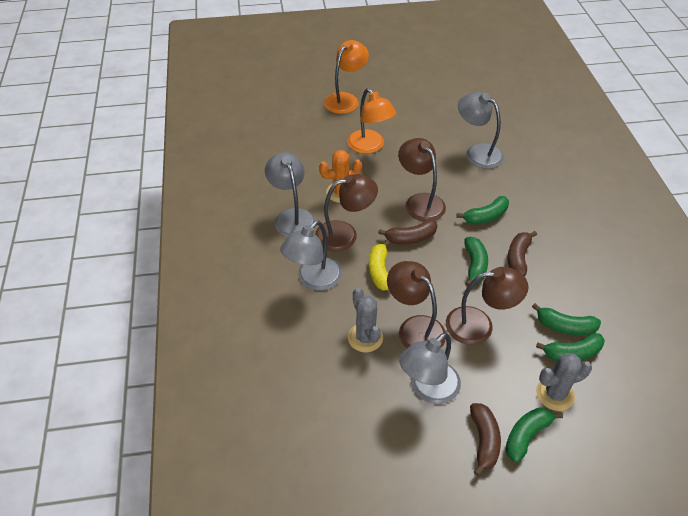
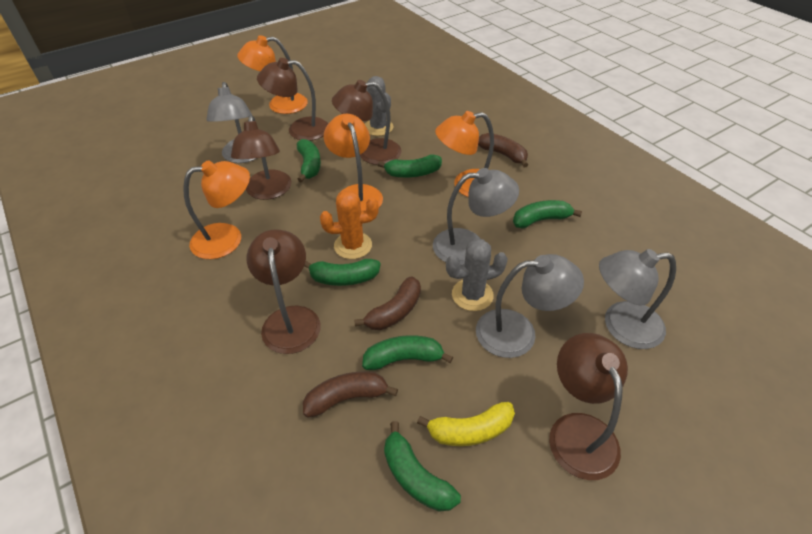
brown lamp: 4 -> 5
green banana: 5 -> 6
orange lamp: 2 -> 4

